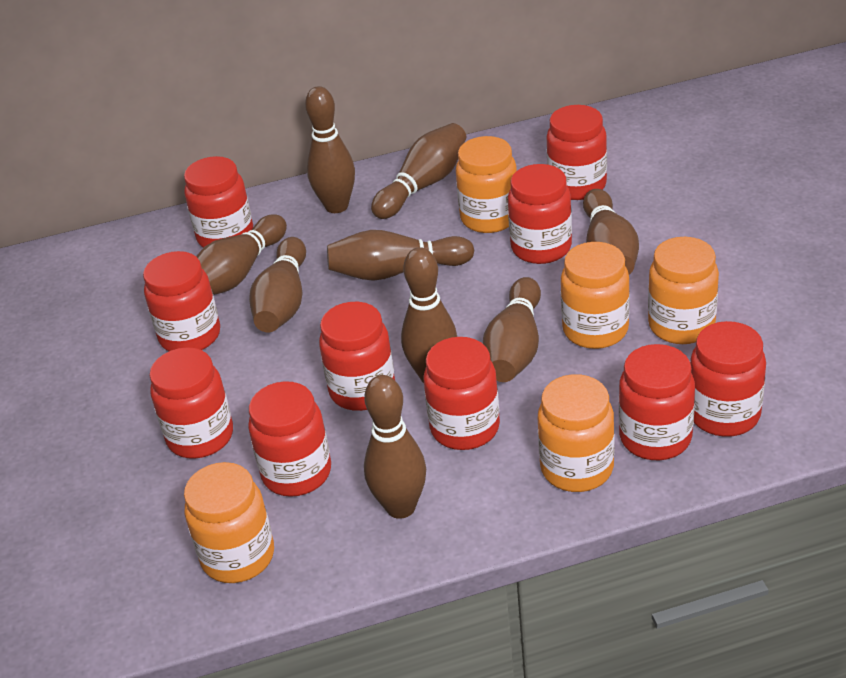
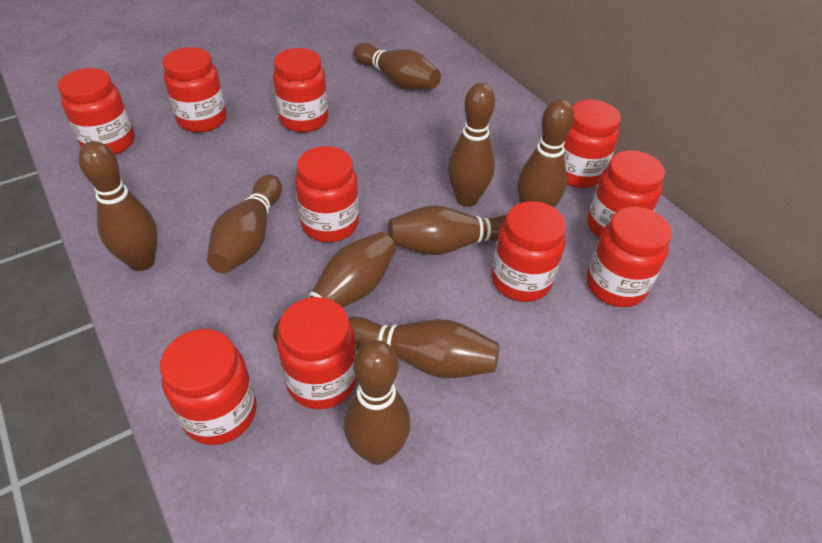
orange jar: 5 -> 0

